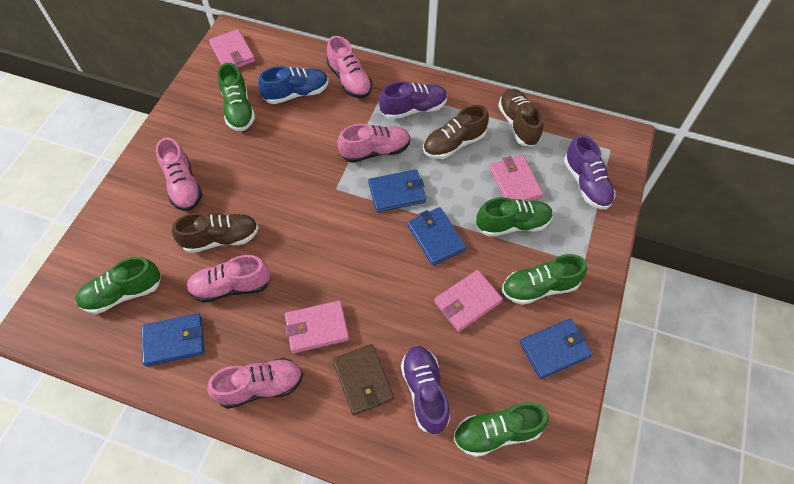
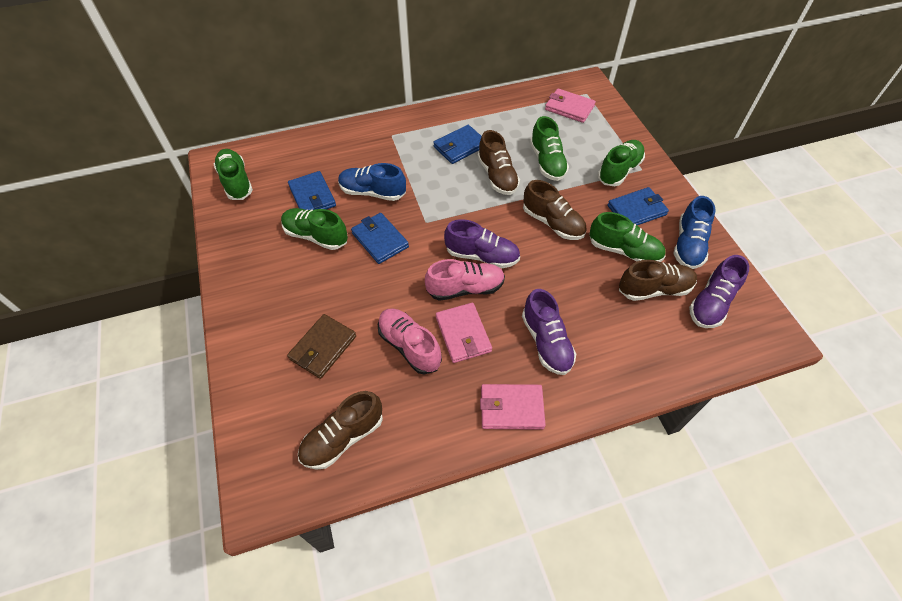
blue shoe: 1 -> 2
brown shoe: 3 -> 4
pink shoe: 5 -> 2
pink wallet: 4 -> 3

